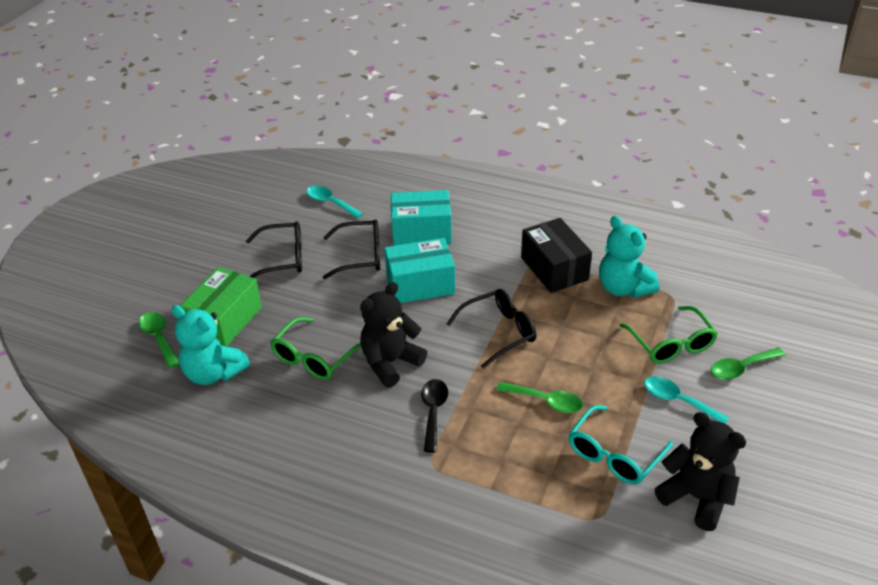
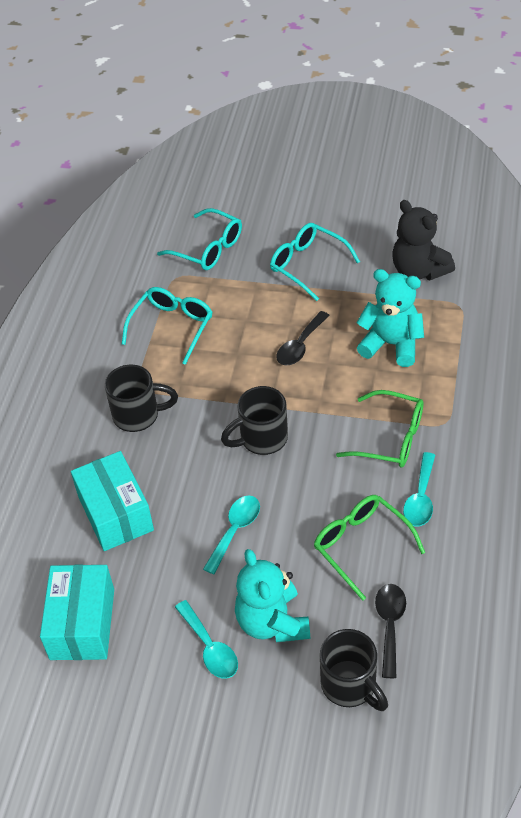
black box: 1 -> 0
black glasses: 3 -> 0
black mug: 0 -> 3
black spoon: 1 -> 2
black teddy bear: 2 -> 1
green box: 1 -> 0
green spoon: 3 -> 0
turquoise glasses: 1 -> 3
turquoise spoon: 2 -> 3

